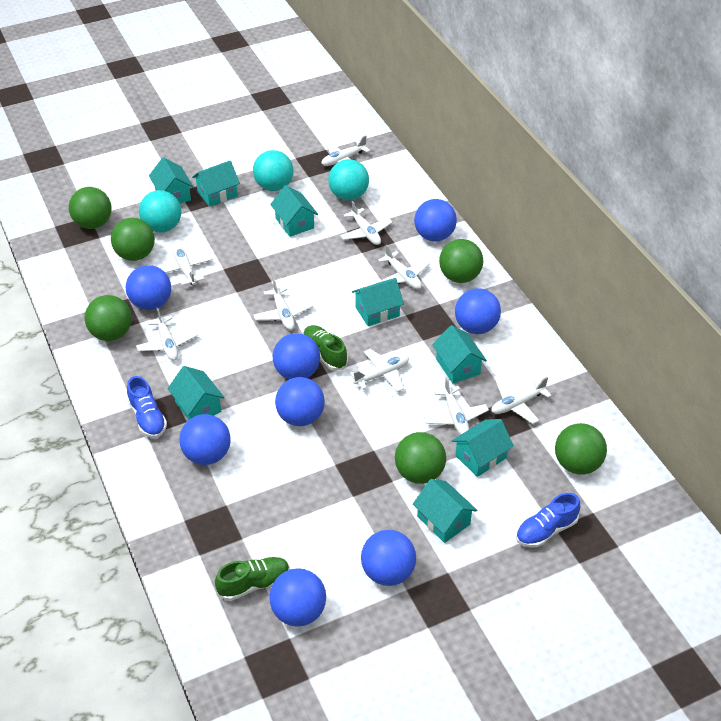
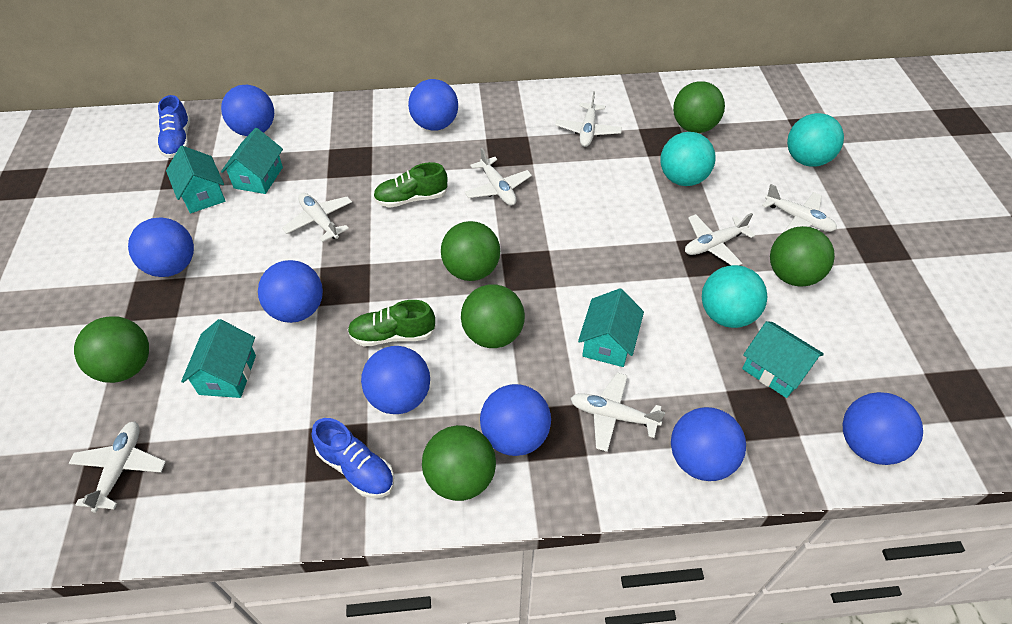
turquoise house: 8 -> 5
white plane: 9 -> 7

